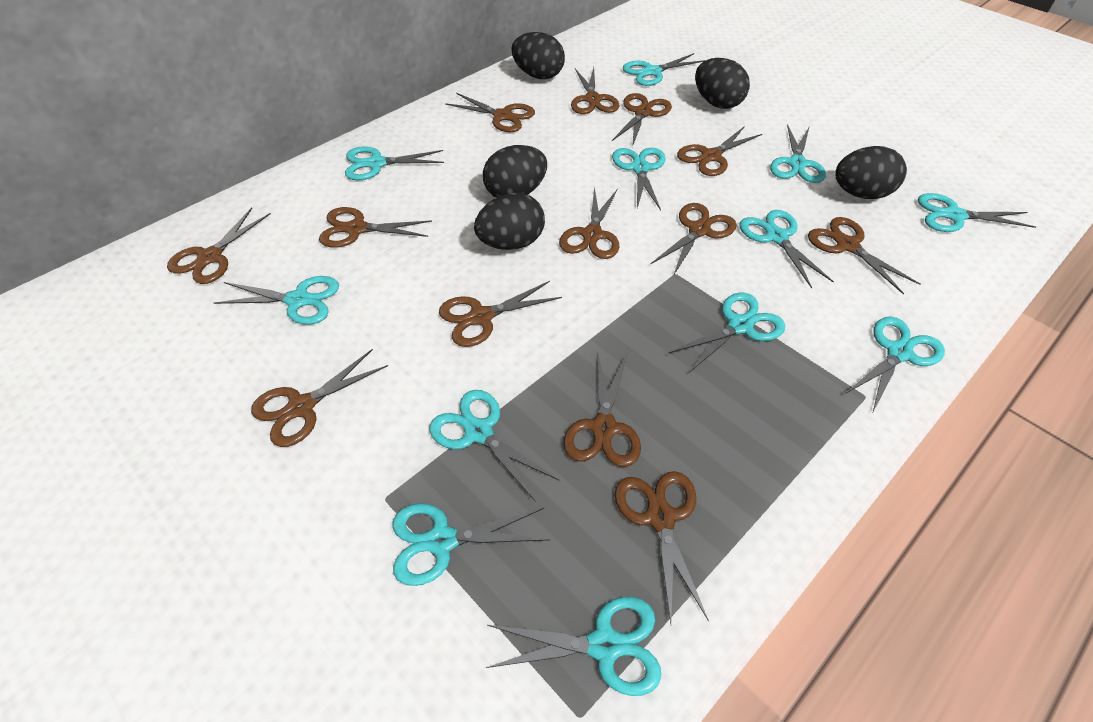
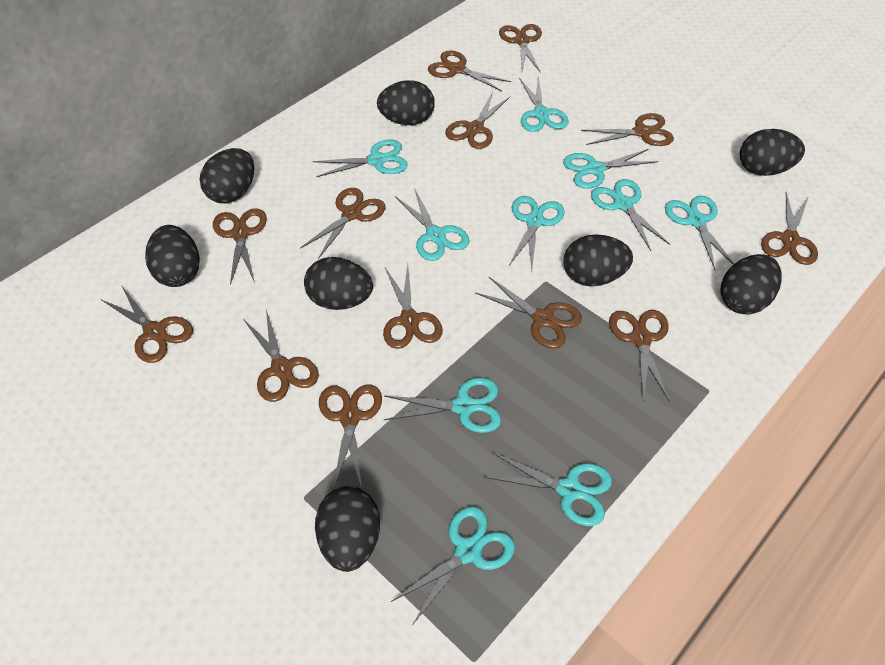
black egg: 5 -> 8
turquoise scissors: 12 -> 10

